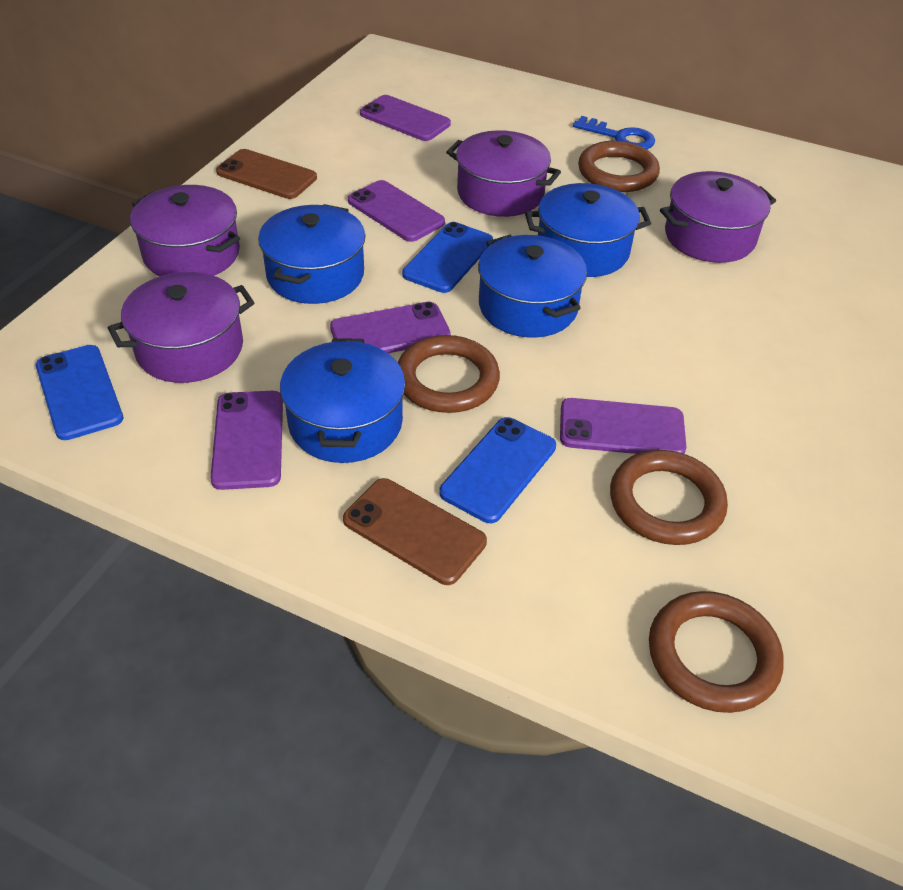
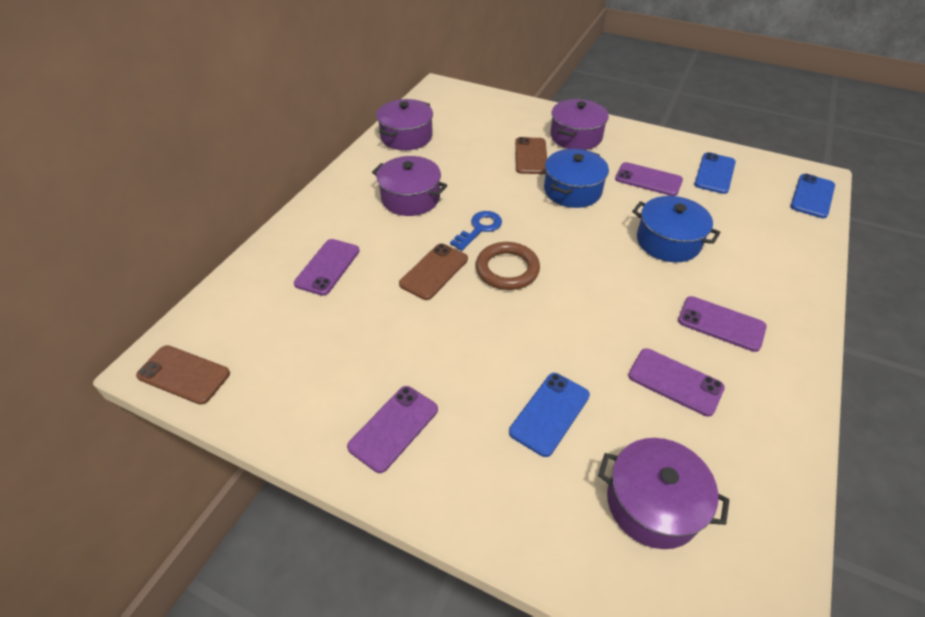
blue pot: 4 -> 2
brown phone: 2 -> 3
brown ring: 4 -> 1

